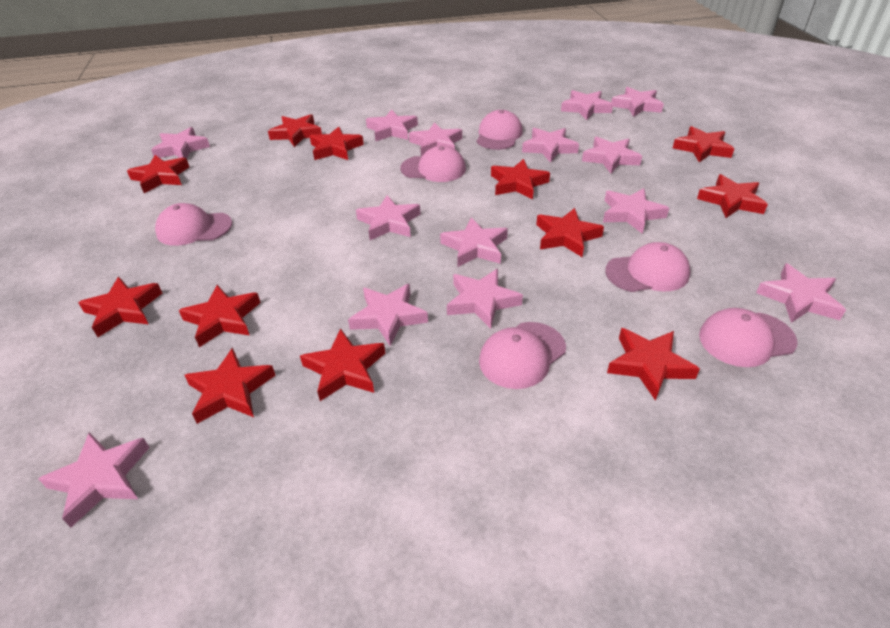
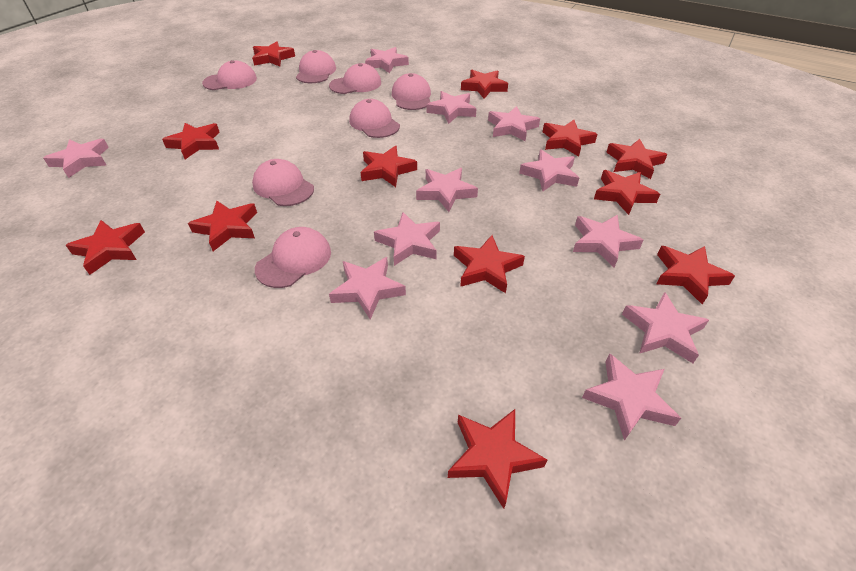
pink cap: 6 -> 7
pink star: 14 -> 11

